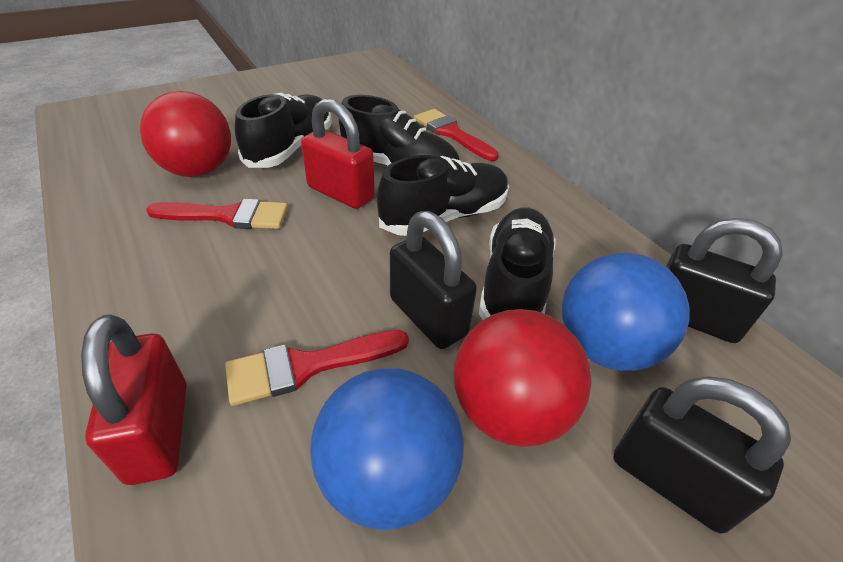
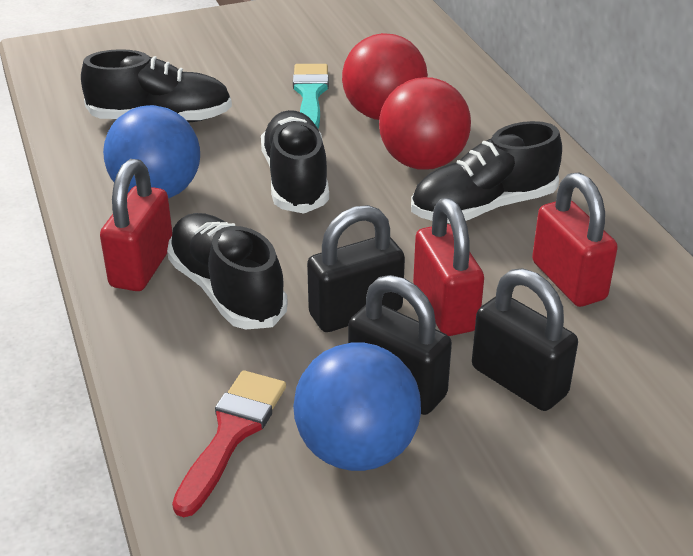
red brush: 3 -> 1
red padlock: 2 -> 3
turquoise brush: 0 -> 1

